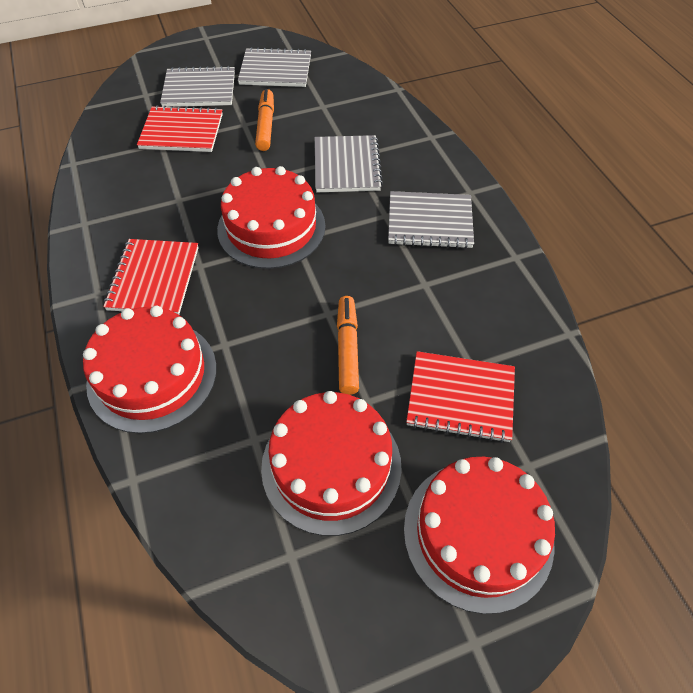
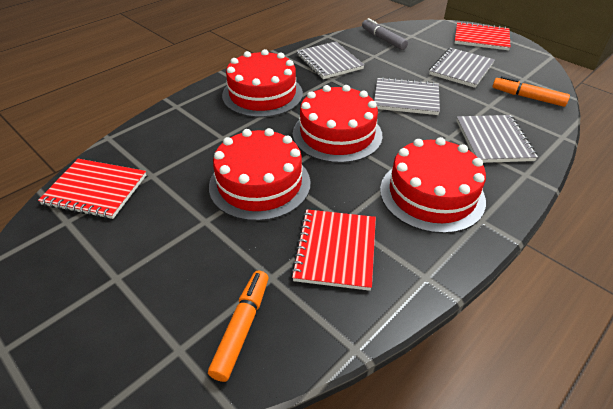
grey marker: 0 -> 1

